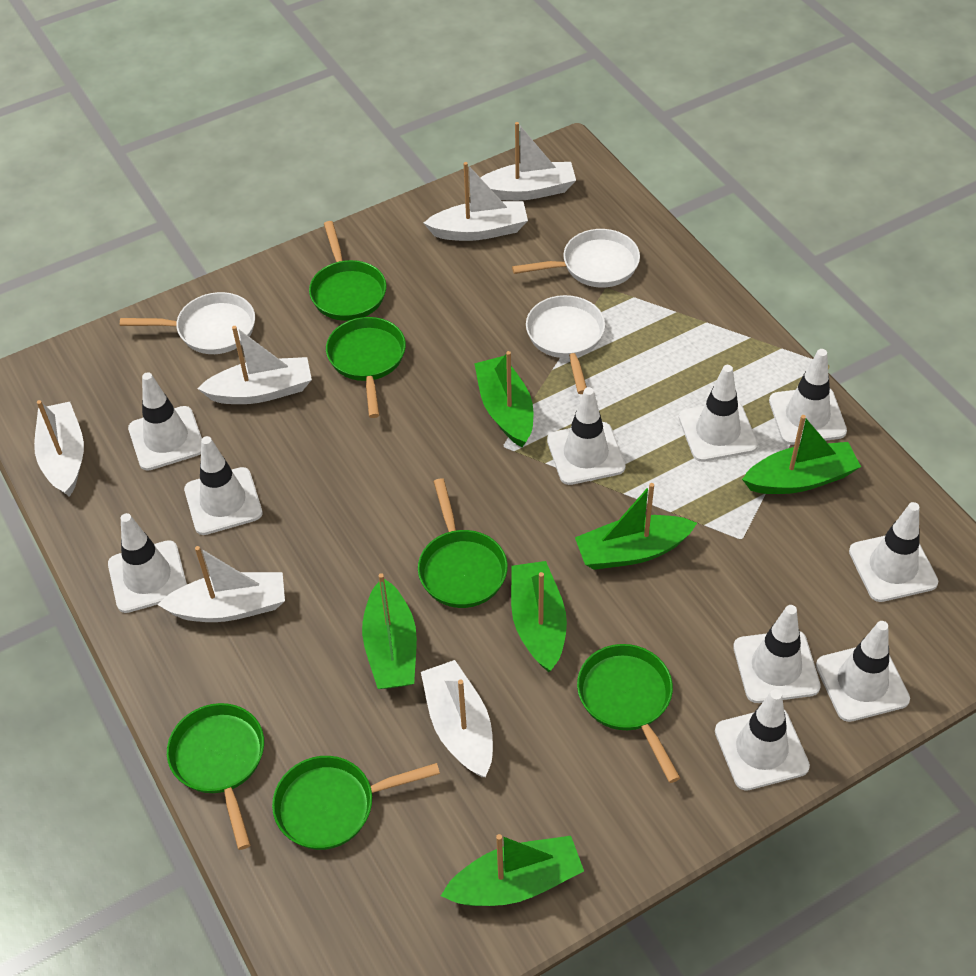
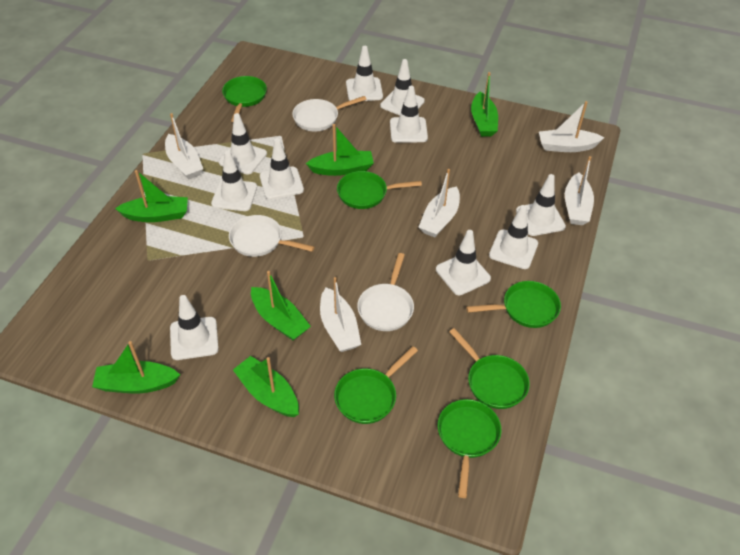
white boat: 6 -> 5

